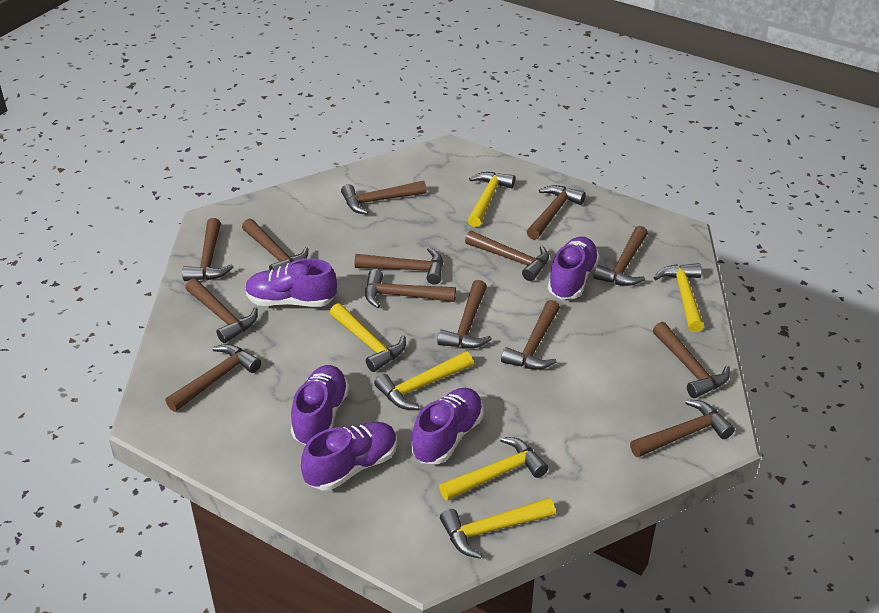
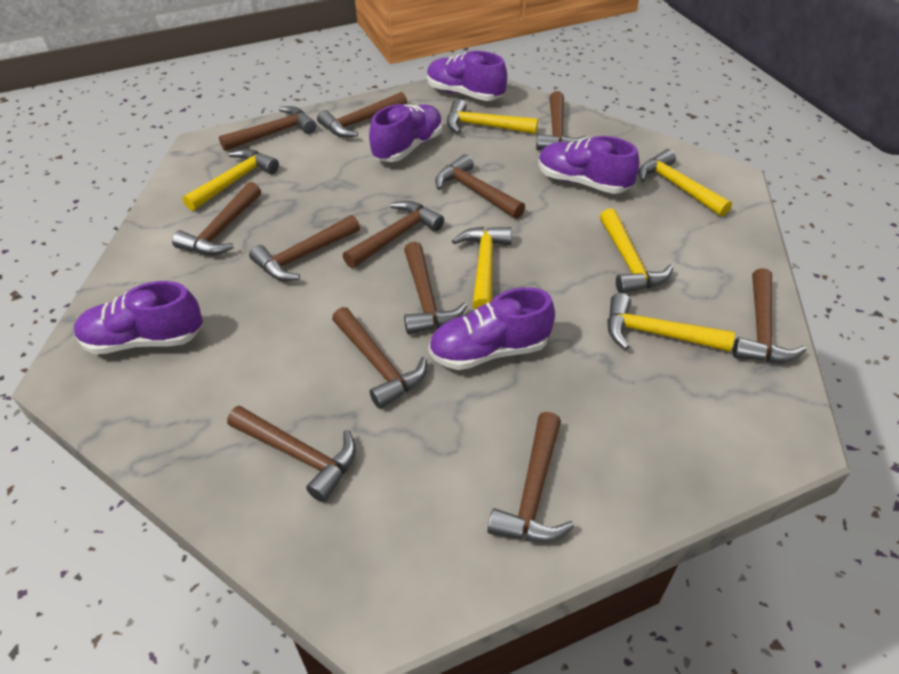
brown hammer: 14 -> 12

